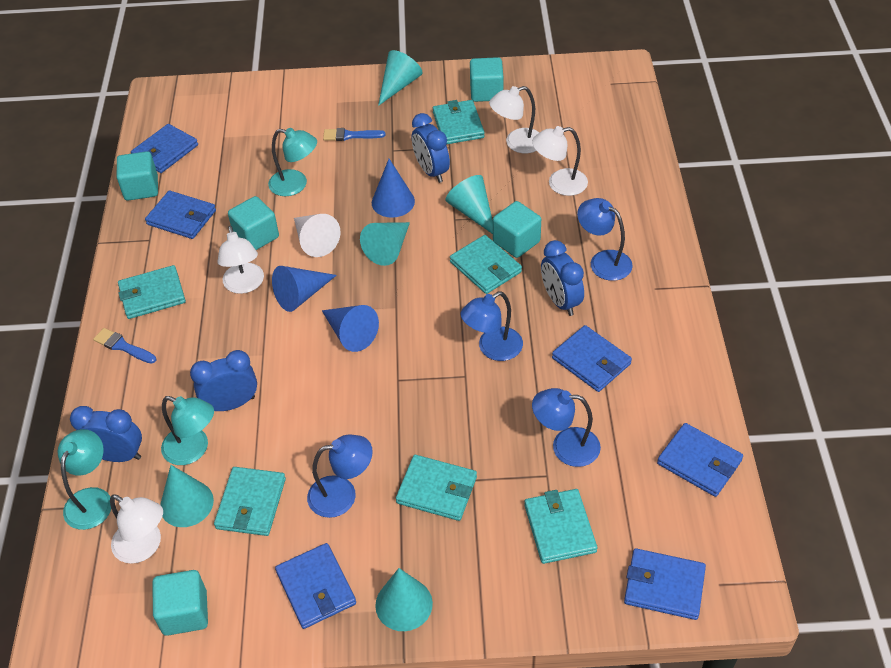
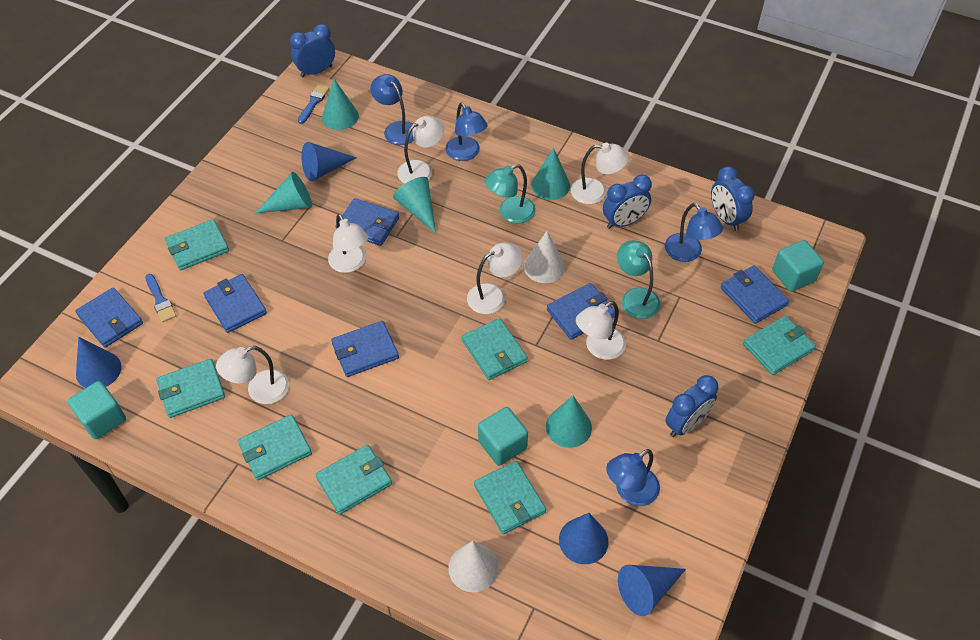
blue cone: 3 -> 4
turquoise cube: 5 -> 3
turquoise lamp: 3 -> 2
turquoise wallet: 6 -> 7
white cone: 1 -> 2
white lamp: 4 -> 6

